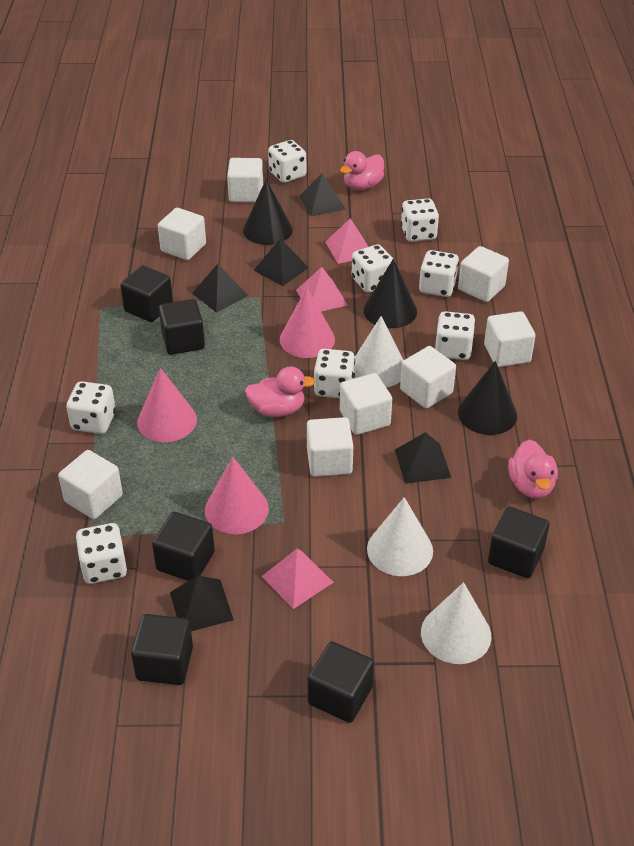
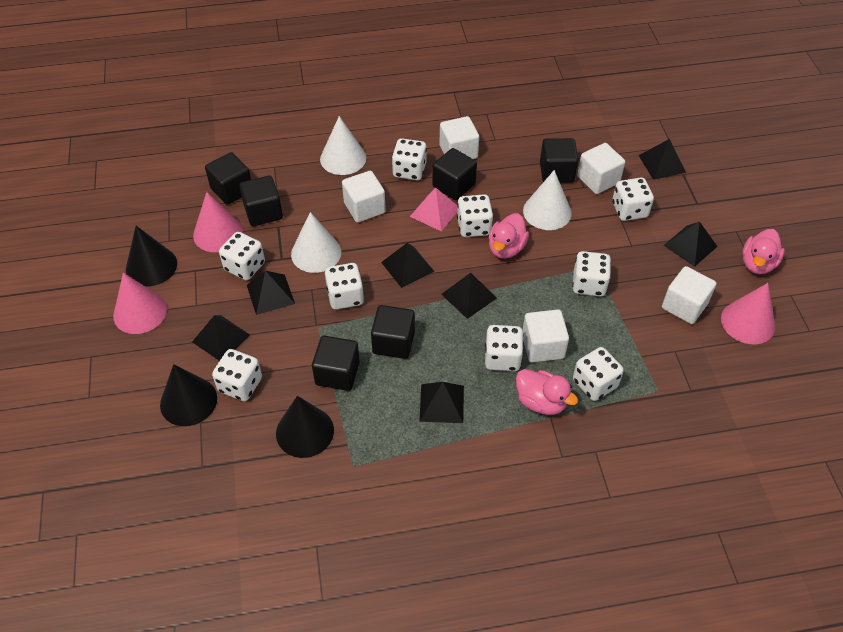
black pyramid: 5 -> 7
pink pyramid: 3 -> 1
white cube: 8 -> 5
white dice: 8 -> 9

